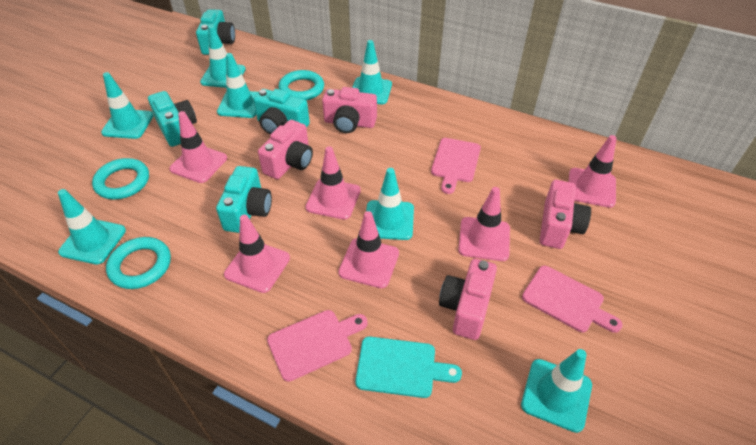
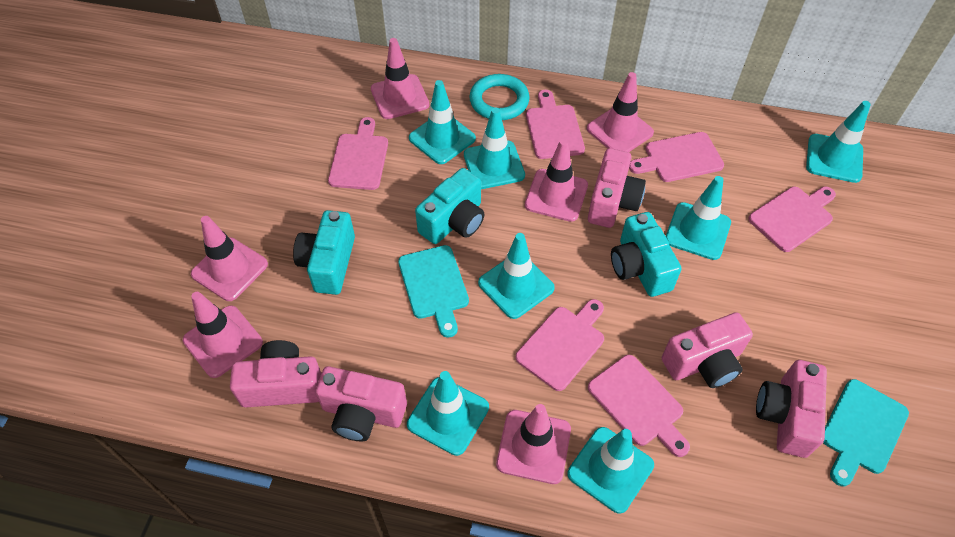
pink camera: 4 -> 5
pink cutting board: 3 -> 6
turquoise camera: 4 -> 3
turquoise cutting board: 1 -> 2
turquoise ring: 3 -> 1

